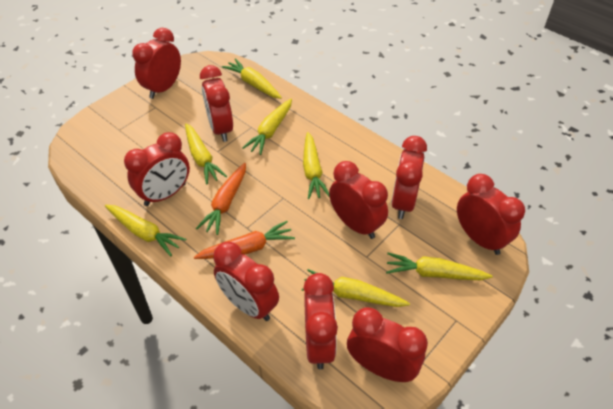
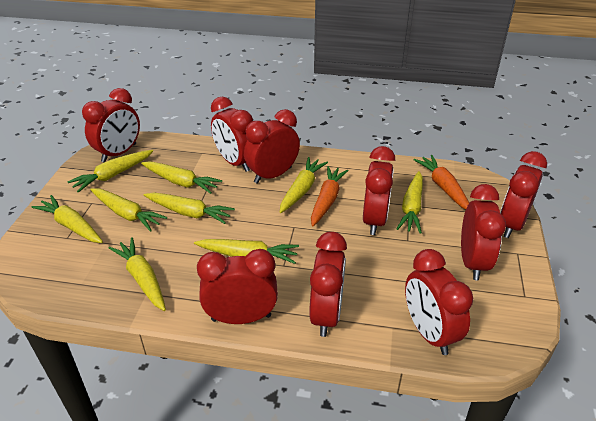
yellow carrot: 7 -> 9

